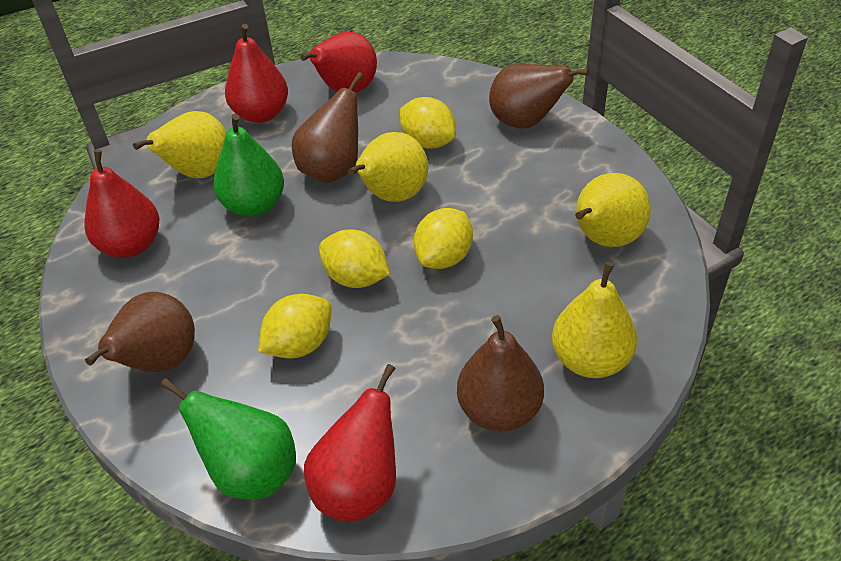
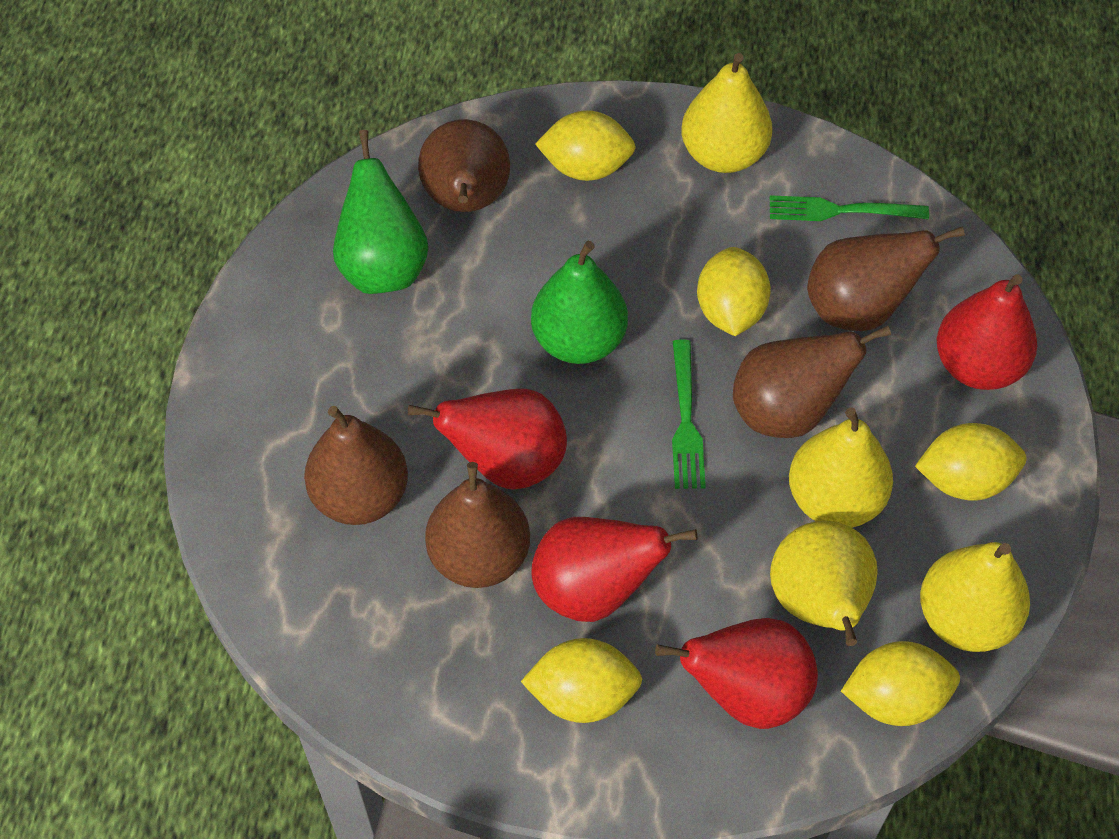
brown pear: 4 -> 5
green fork: 0 -> 2
yellow lemon: 4 -> 5

